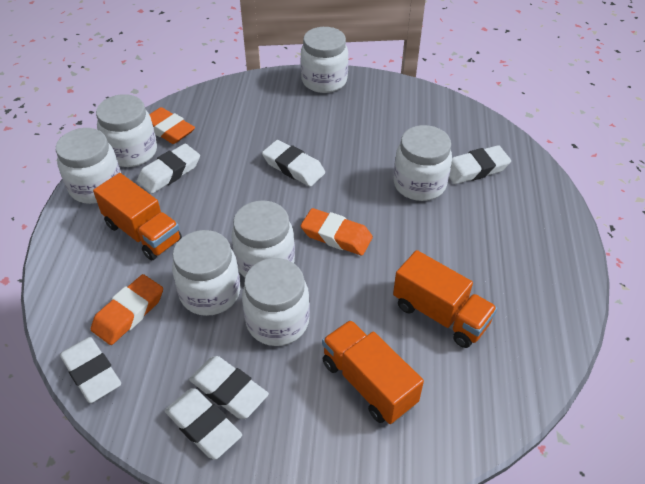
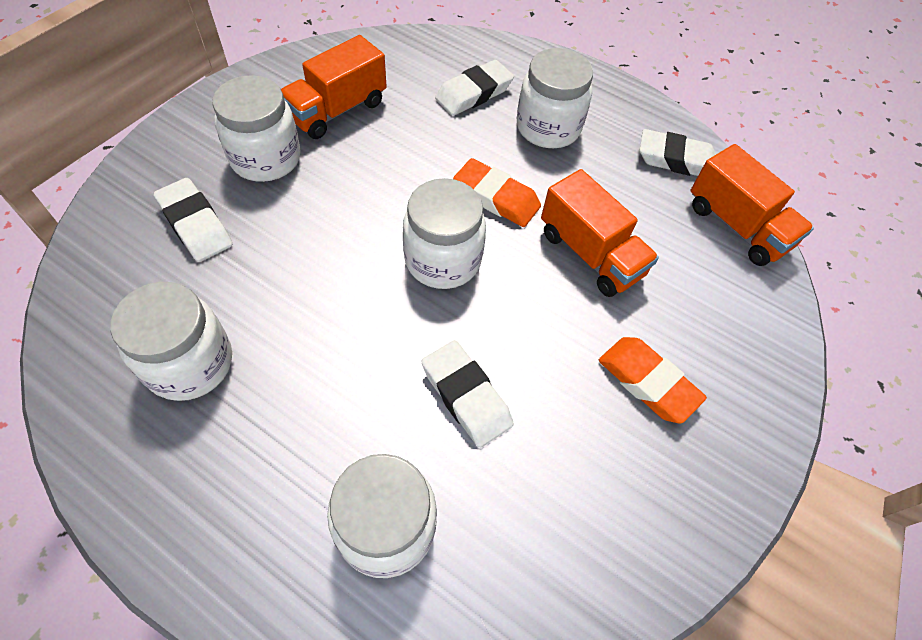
orange eraser: 3 -> 2
white eraser: 6 -> 4
white jar: 7 -> 5

